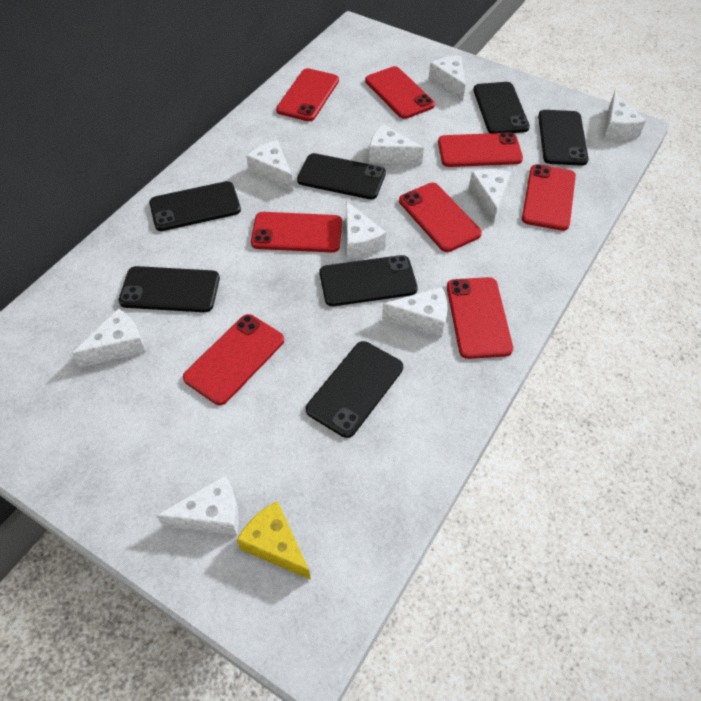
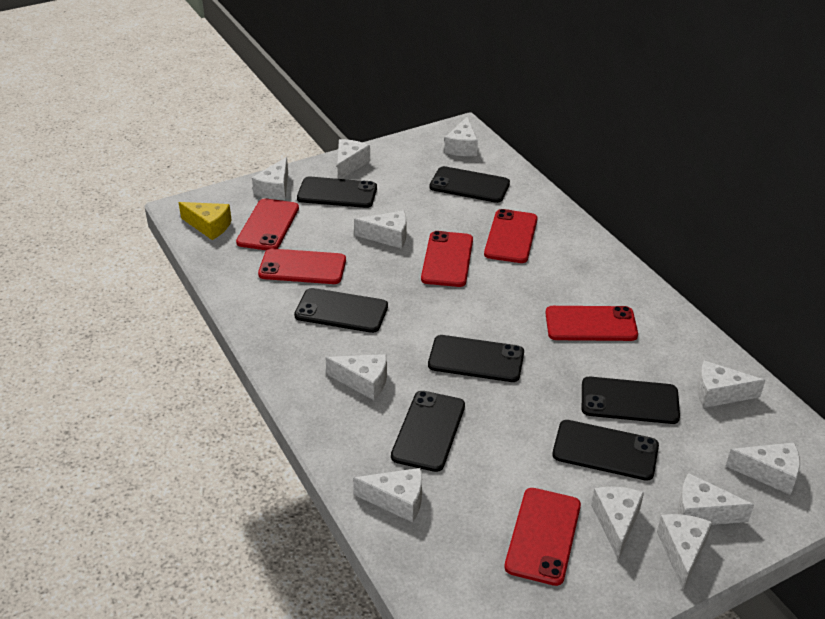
red phone: 8 -> 6
white cheese: 9 -> 11

